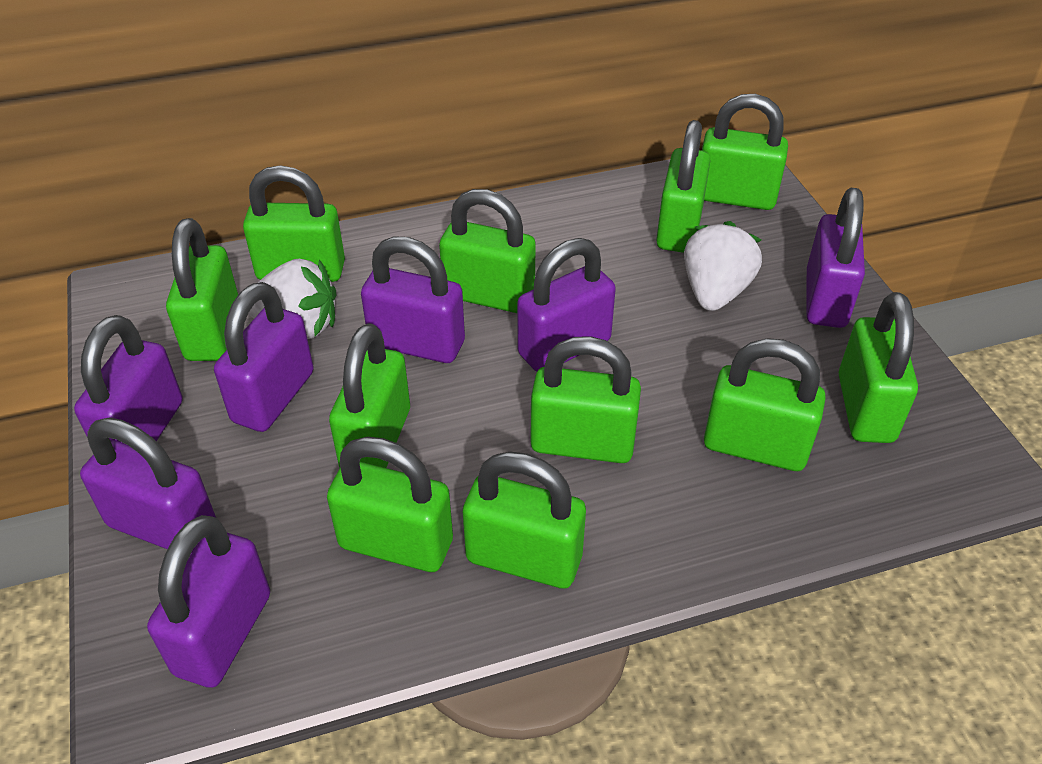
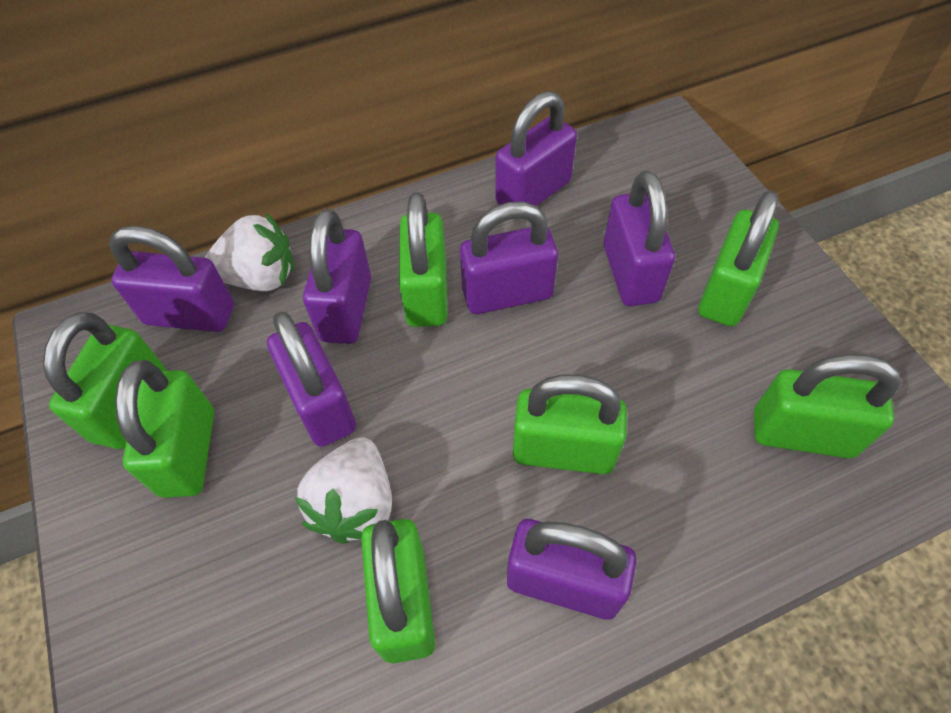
green padlock: 11 -> 7

